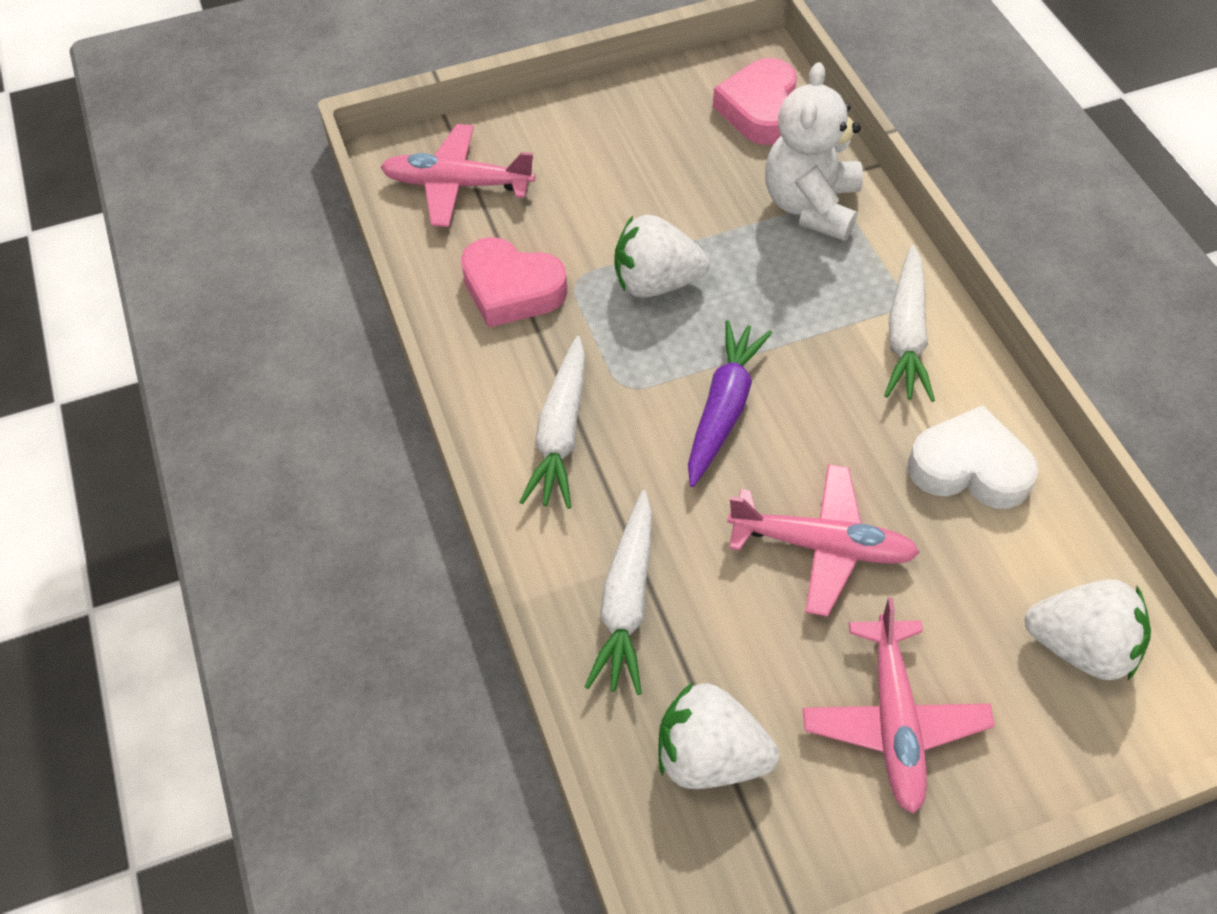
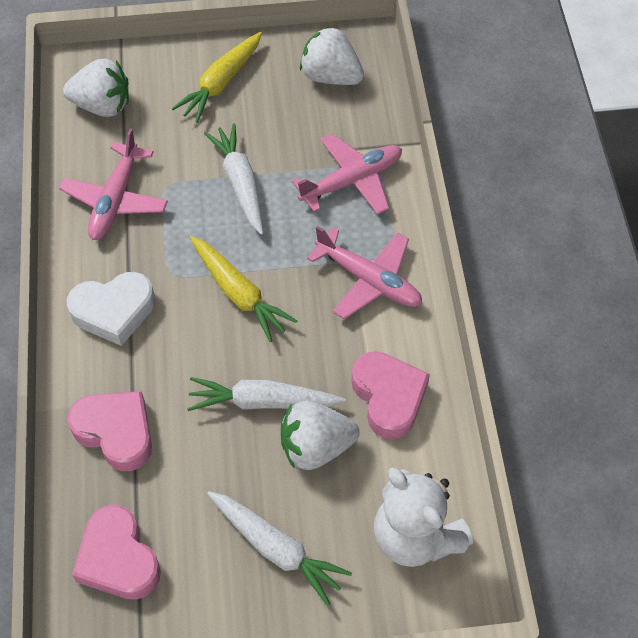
pink heart: 2 -> 3
purple carrot: 1 -> 0
yellow carrot: 0 -> 2

